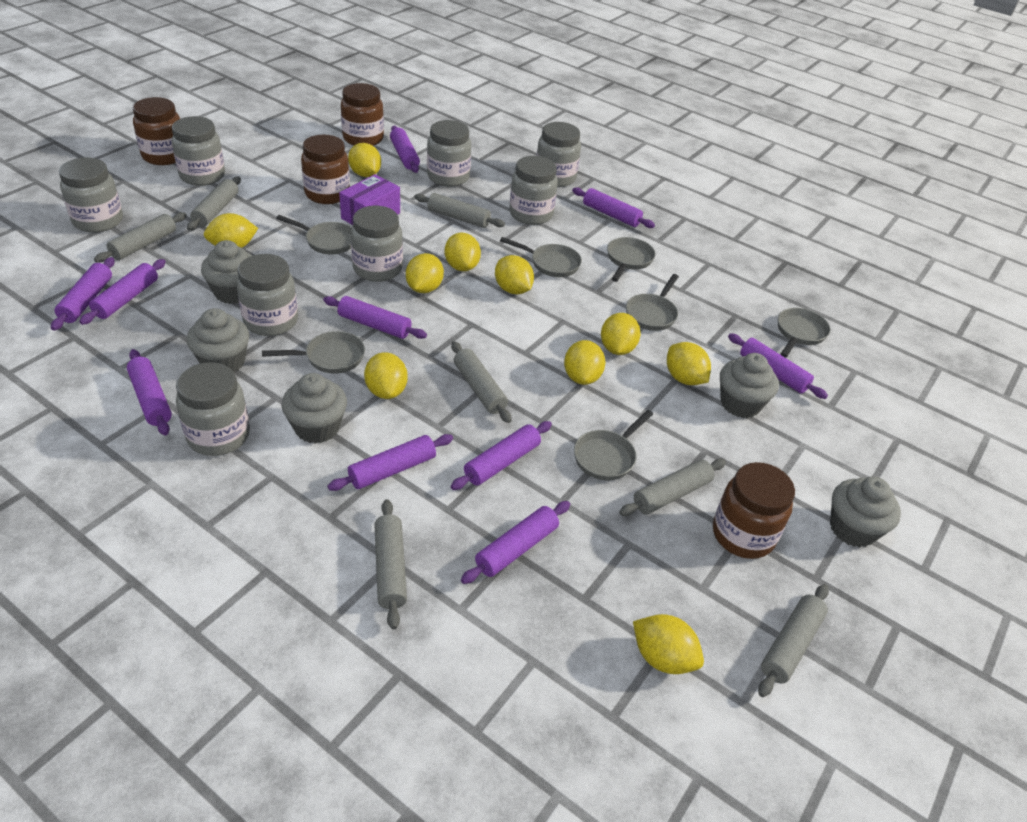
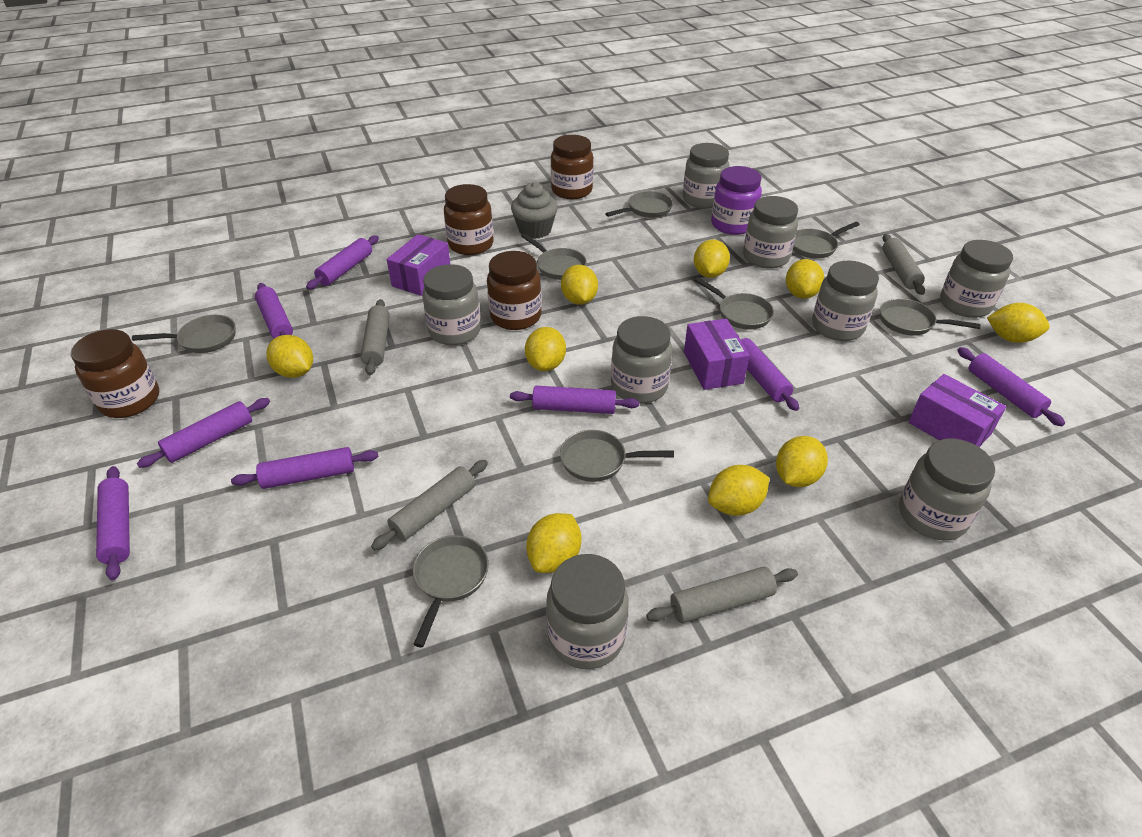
grey cupcake: 5 -> 1
grey pan: 7 -> 8
grey rolling pin: 7 -> 4
purple box: 1 -> 3
purple jar: 0 -> 1
purple rolling pin: 10 -> 8
yellow lemon: 10 -> 9

